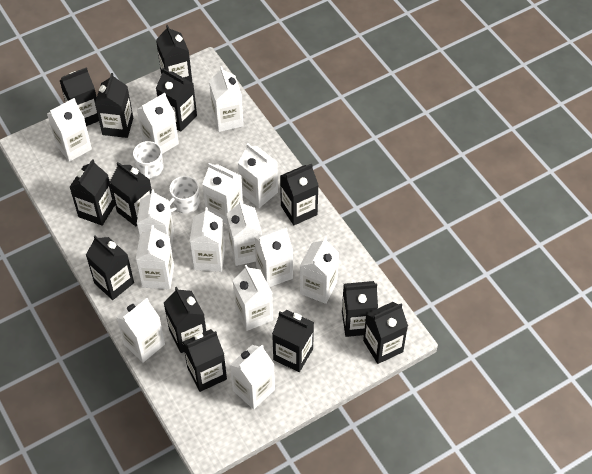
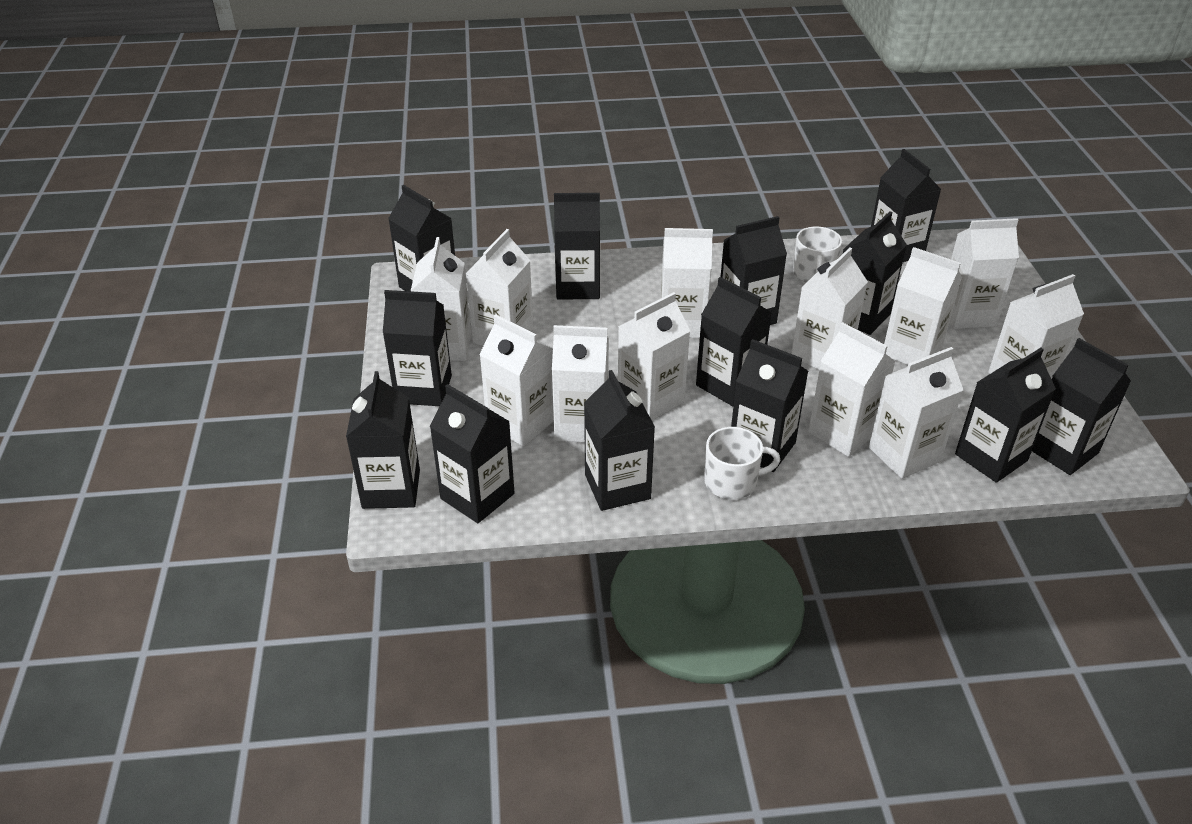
white carton: 14 -> 12

